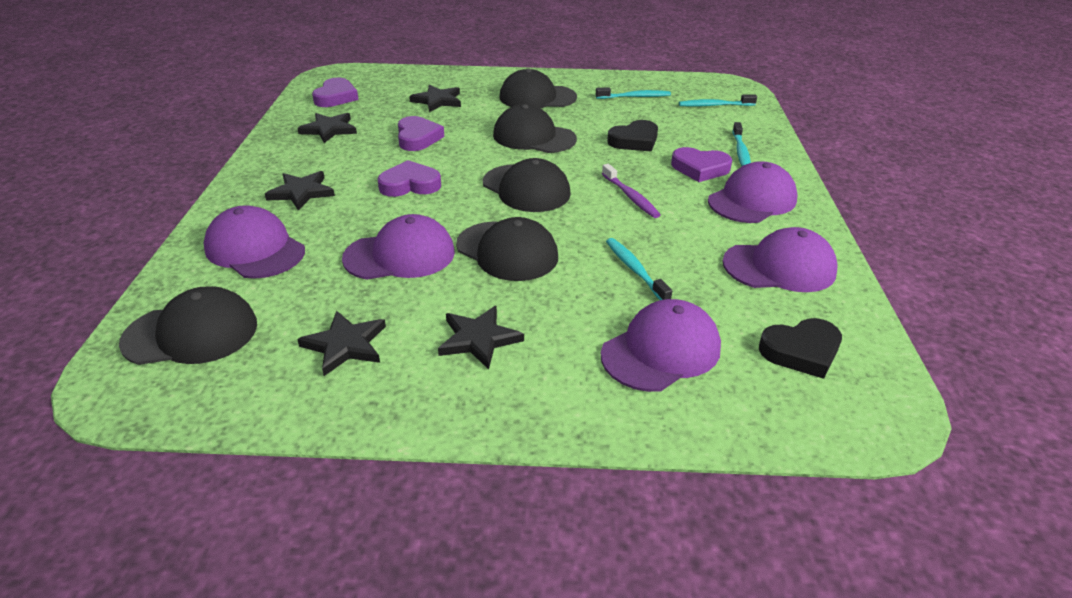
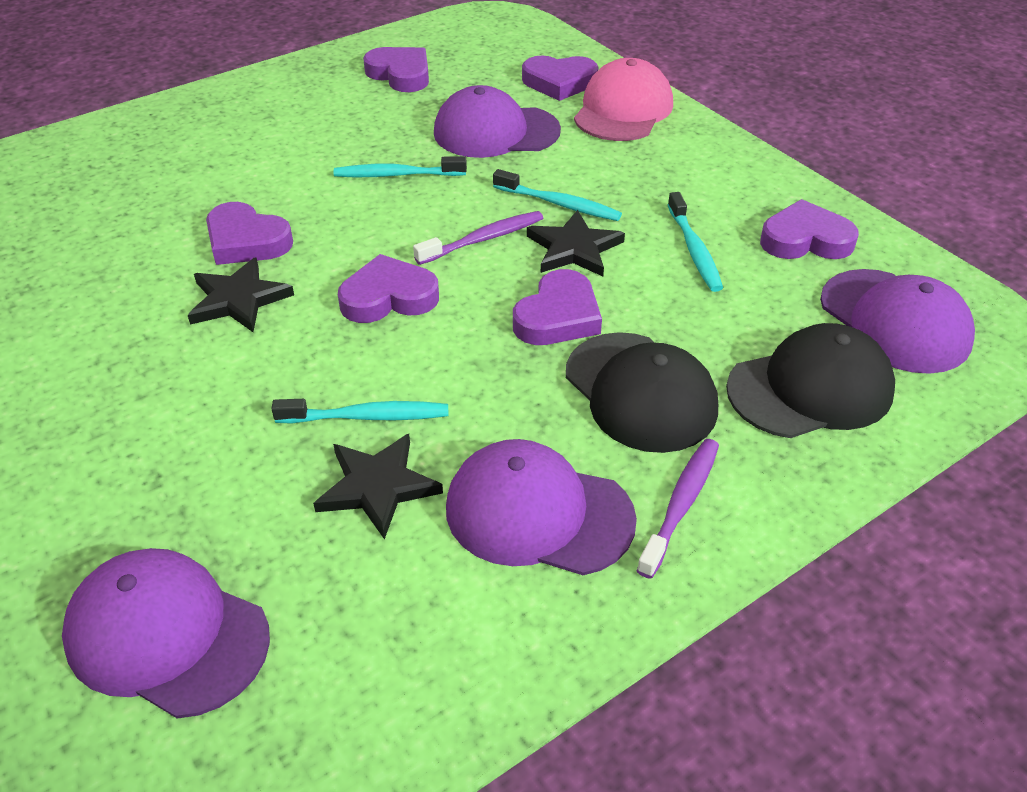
black cap: 5 -> 2
black heart: 2 -> 0
black star: 5 -> 3
pink cap: 0 -> 1
purple cap: 5 -> 4
purple heart: 4 -> 6
purple toothbrush: 1 -> 2

